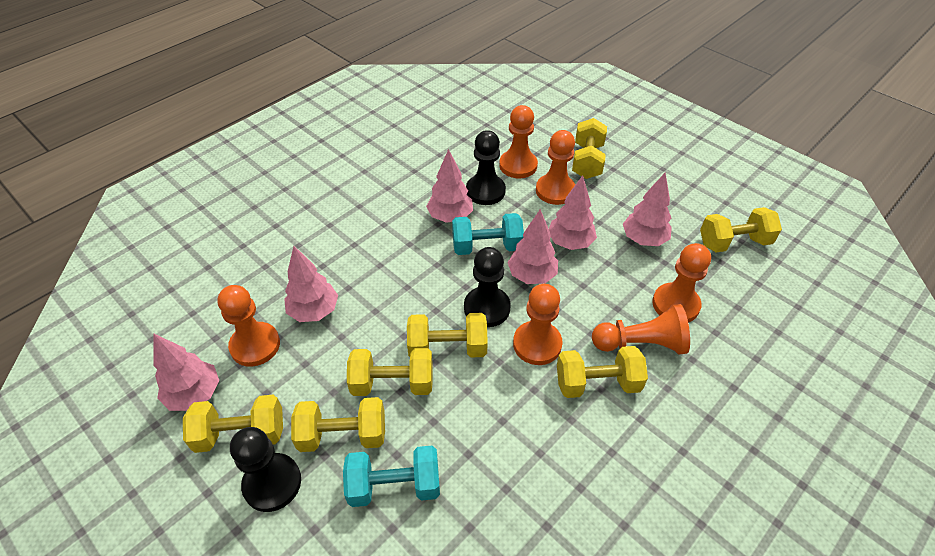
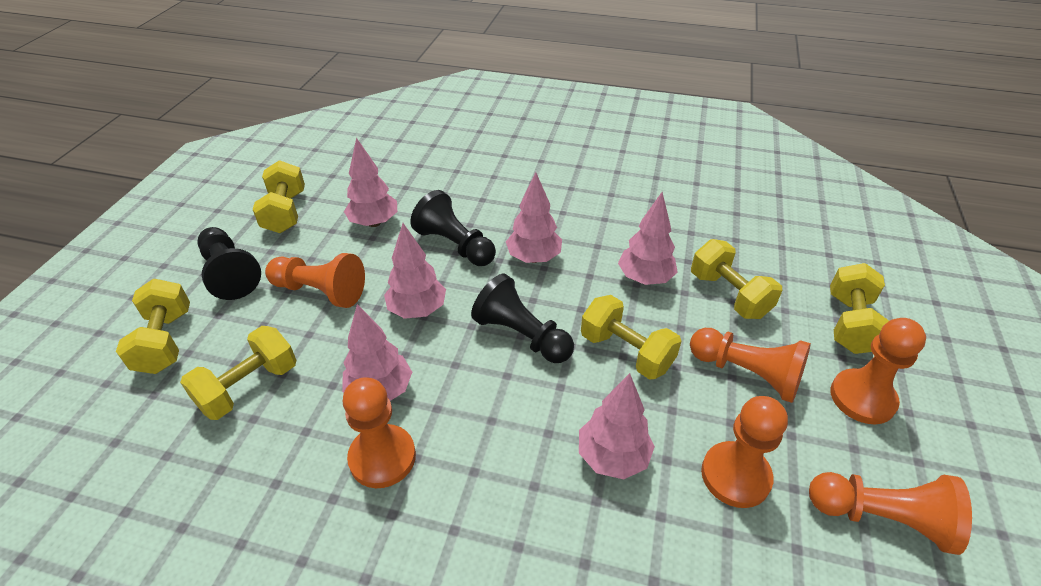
turquoise dumbbell: 2 -> 0
yellow dumbbell: 7 -> 6

